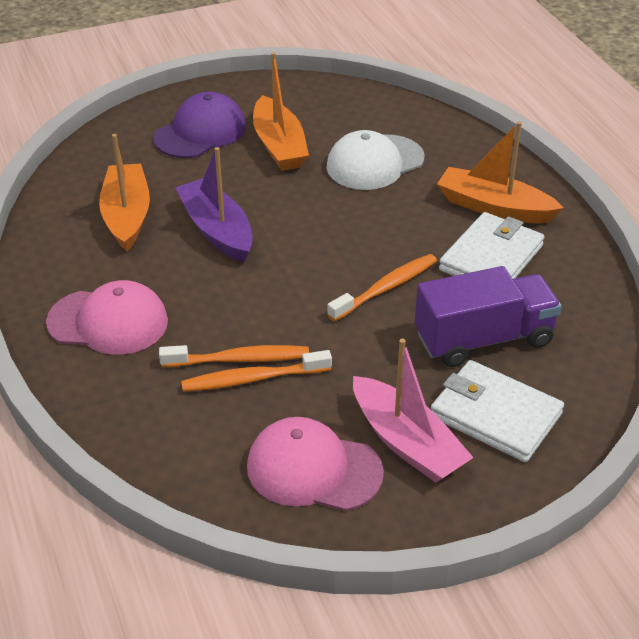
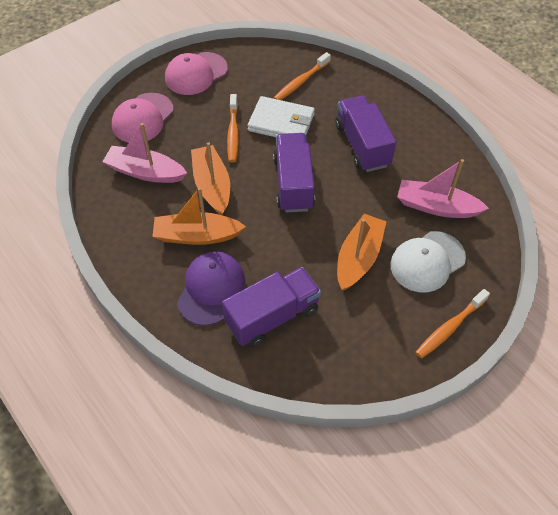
pink boat: 1 -> 2
purple boat: 1 -> 0
purple truck: 1 -> 3
white wallet: 2 -> 1

